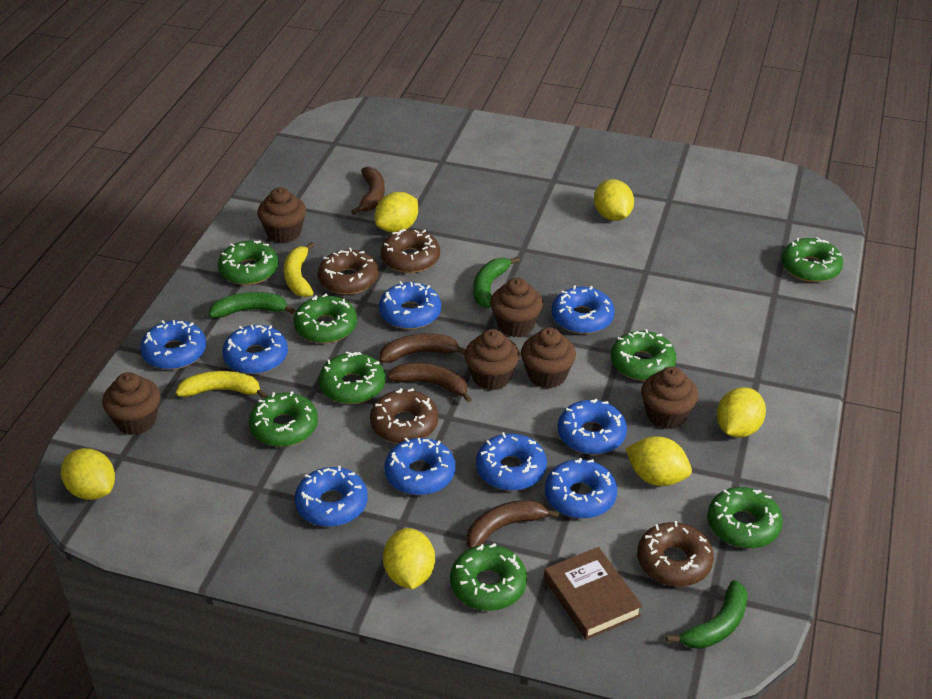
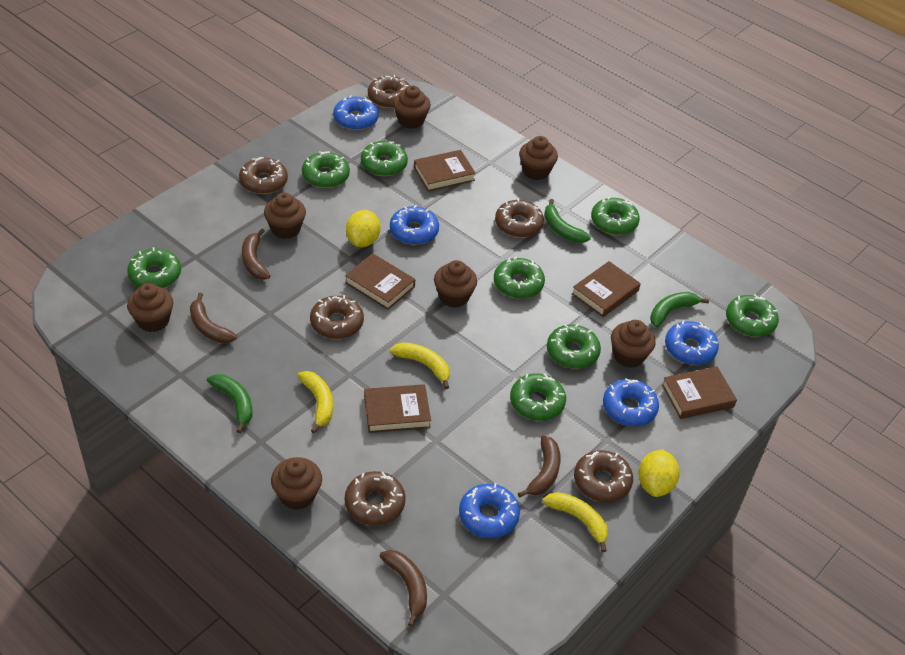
blue donut: 9 -> 5
brown book: 1 -> 5
brown cupcake: 6 -> 7
brown donut: 4 -> 6
yellow banana: 2 -> 3
yellow lemon: 6 -> 2

